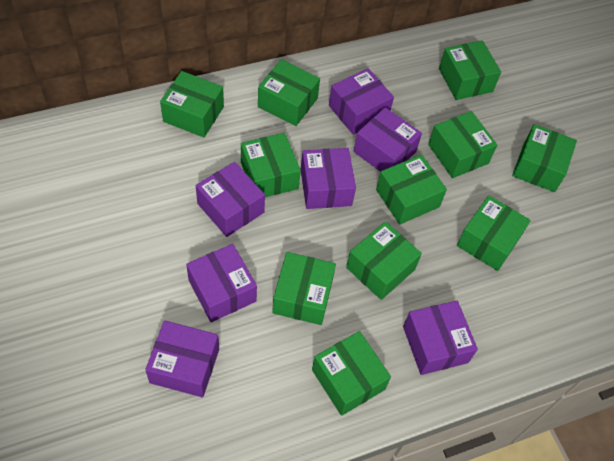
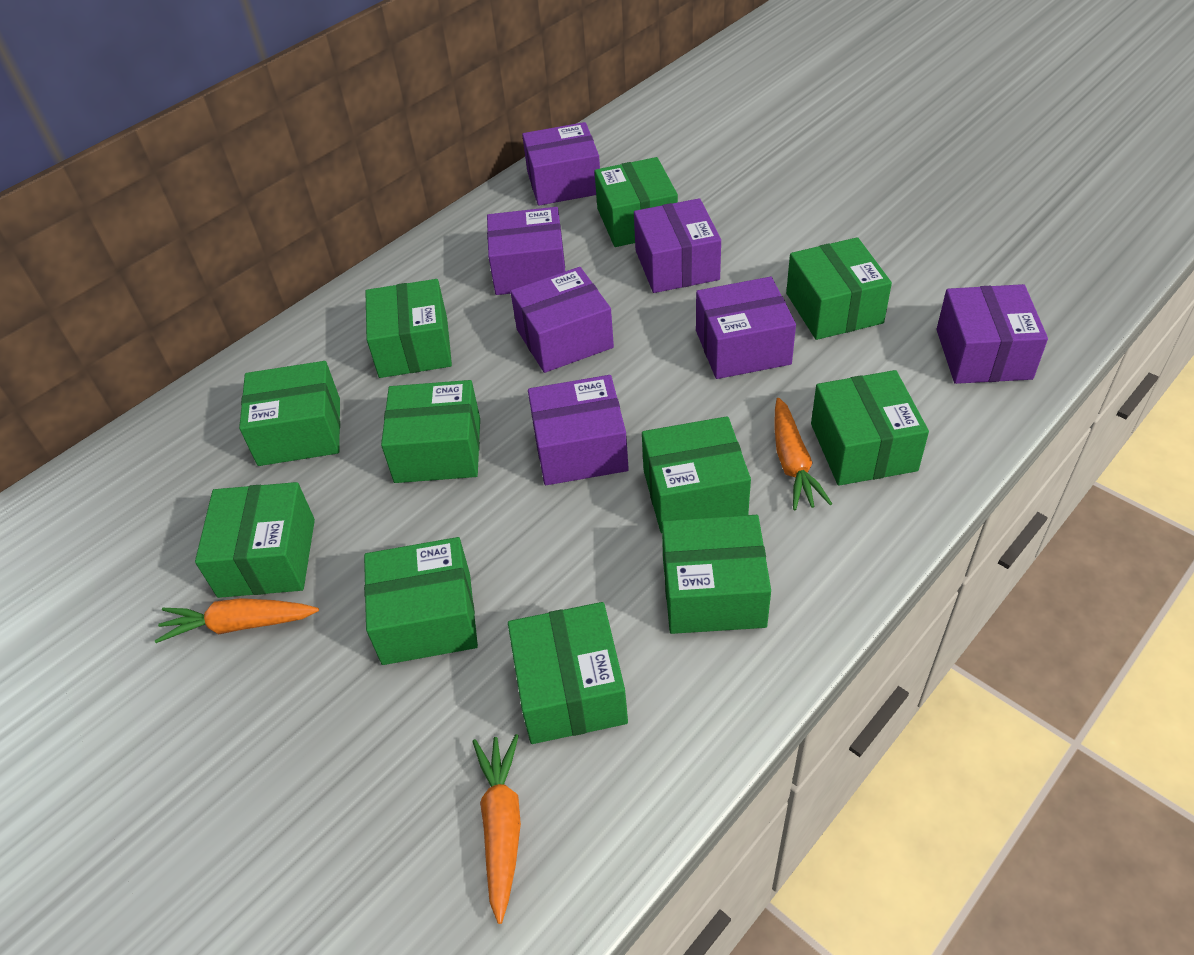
orange carrot: 0 -> 3

